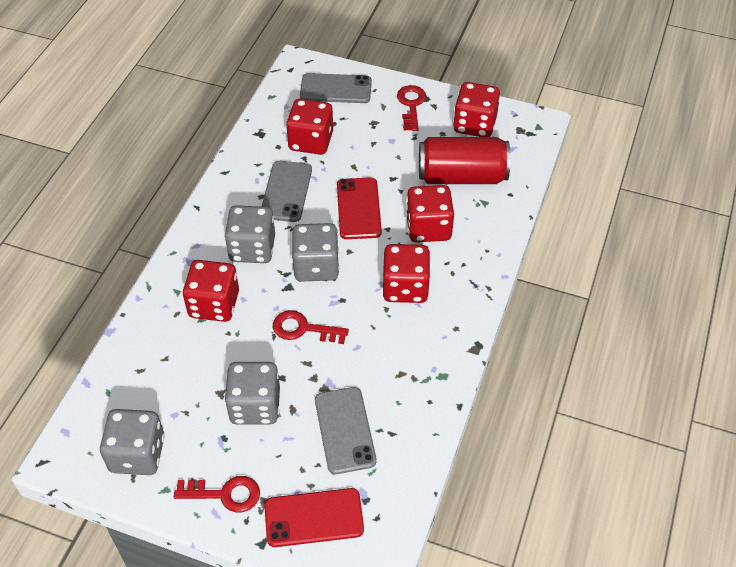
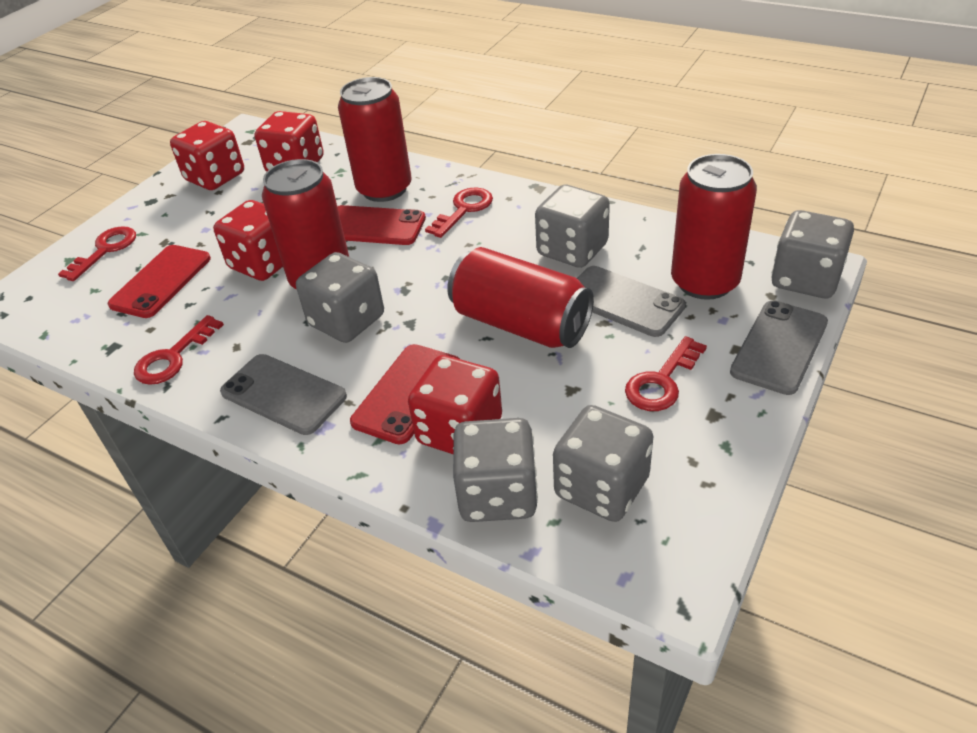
grey dice: 4 -> 5
red can: 1 -> 4
red dice: 5 -> 4
red key: 3 -> 4
red phone: 2 -> 3

